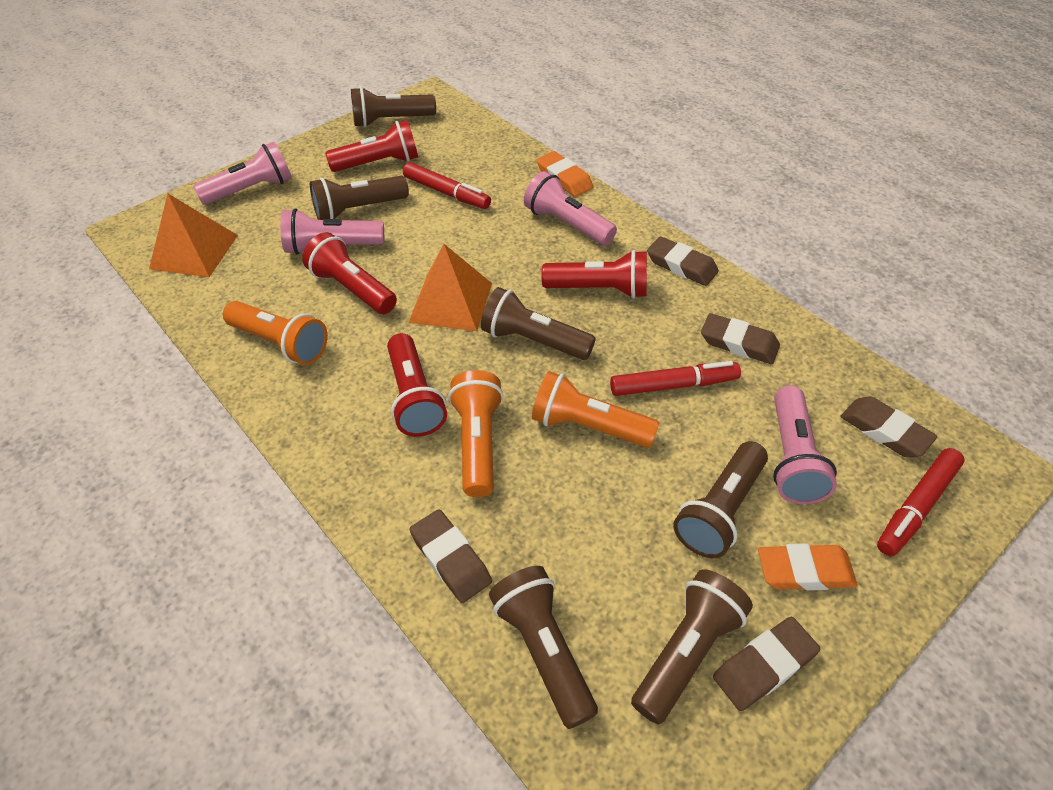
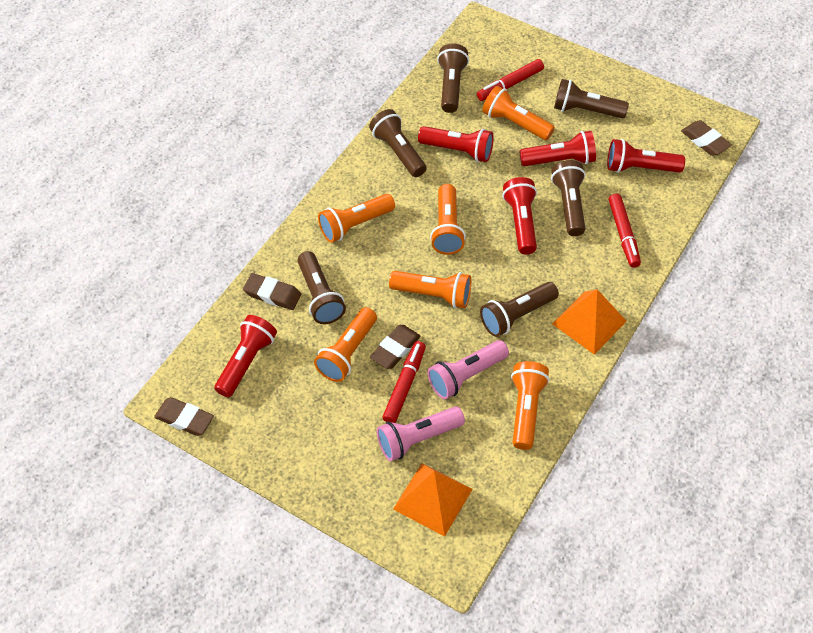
brown eraser: 5 -> 4
orange eraser: 2 -> 0
orange flashlight: 3 -> 6
pink flashlight: 4 -> 2
red flashlight: 4 -> 5

